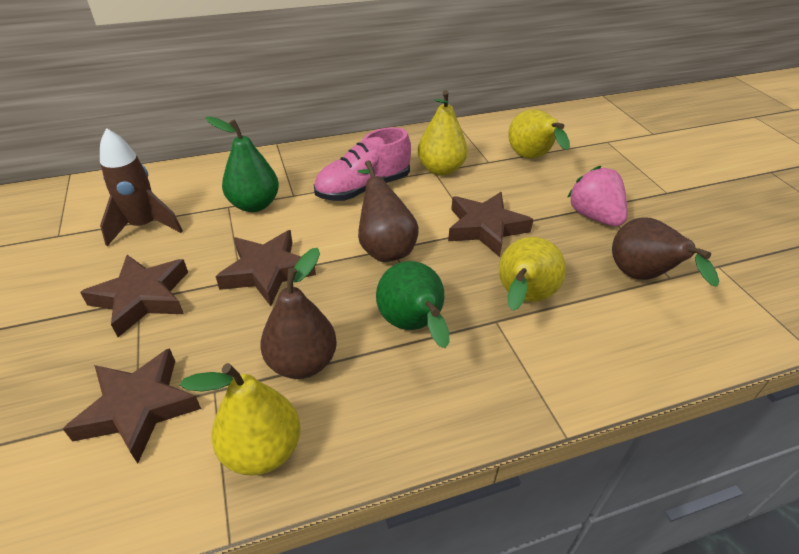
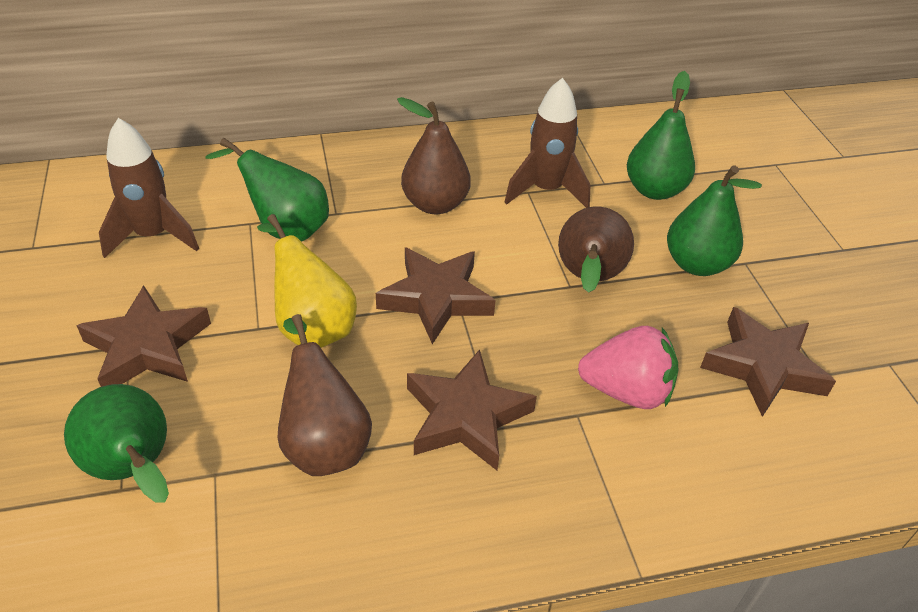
brown rocket: 1 -> 2
green pear: 2 -> 4
pink shoe: 1 -> 0
yellow pear: 4 -> 1

